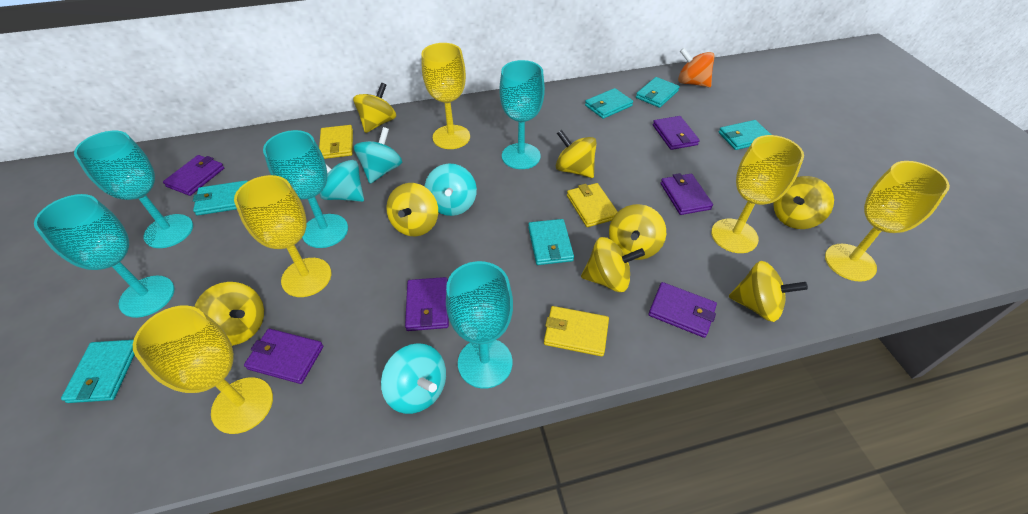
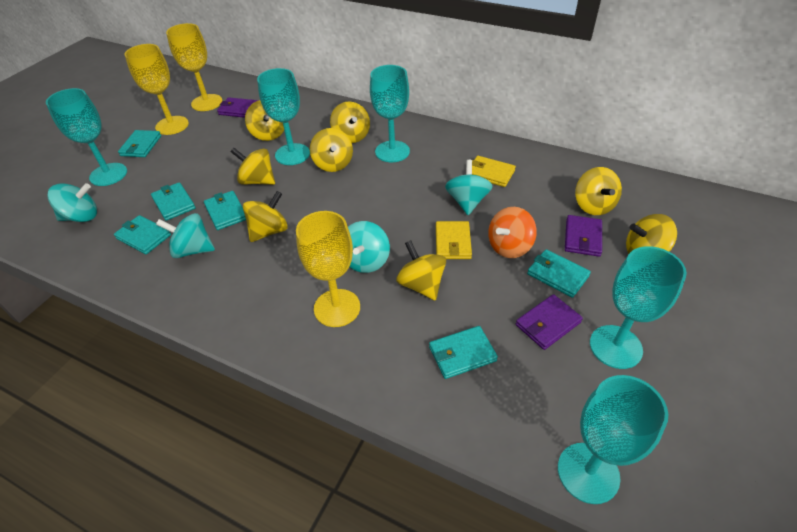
purple wallet: 6 -> 3
yellow goblet: 5 -> 3
yellow wallet: 3 -> 2

